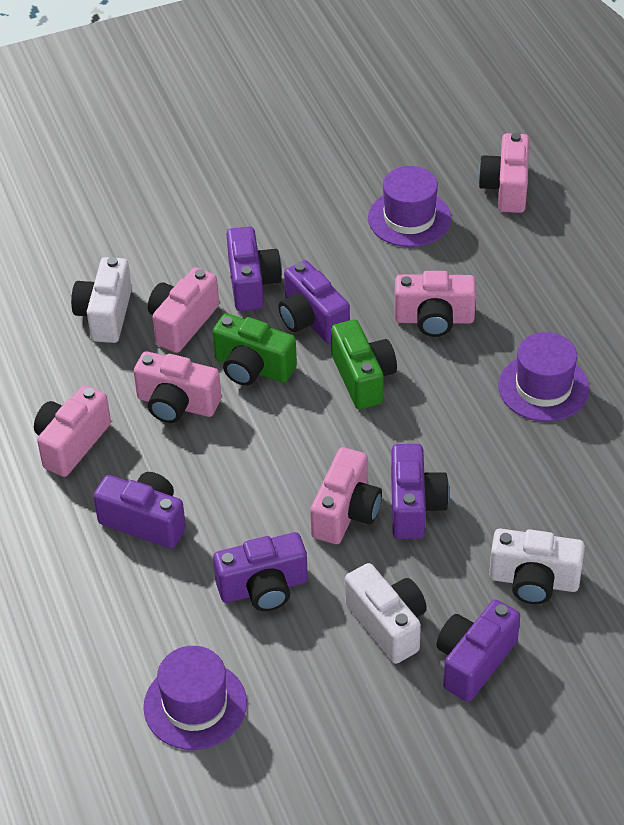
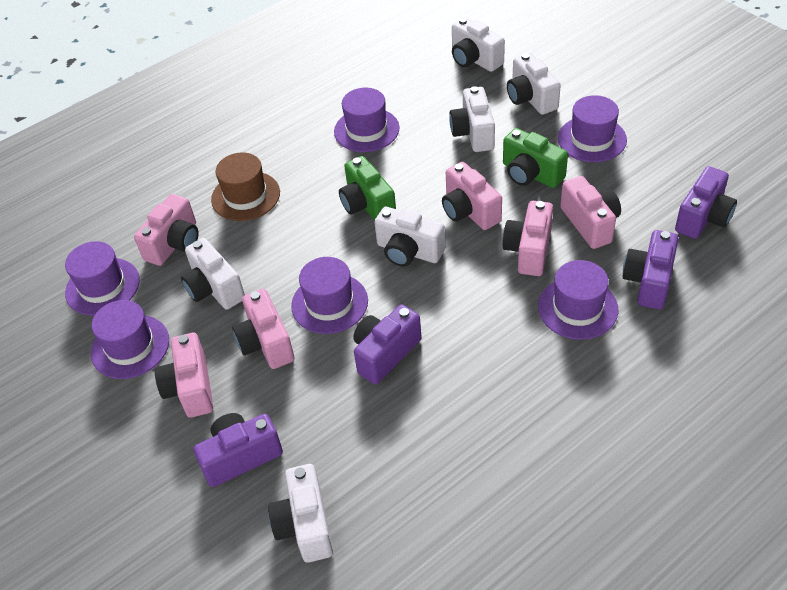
brown hat: 0 -> 1
purple camera: 6 -> 4
purple hat: 3 -> 6
white camera: 3 -> 6

